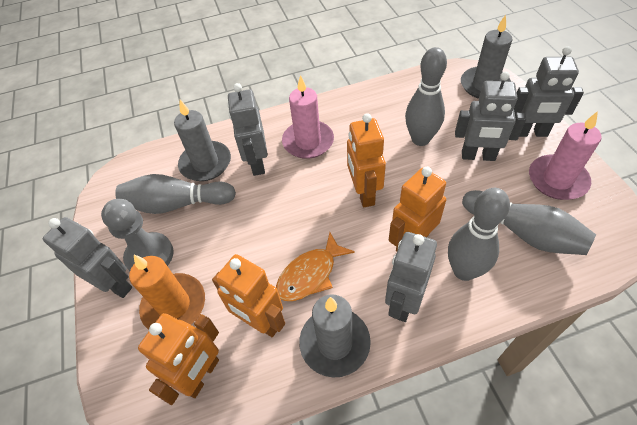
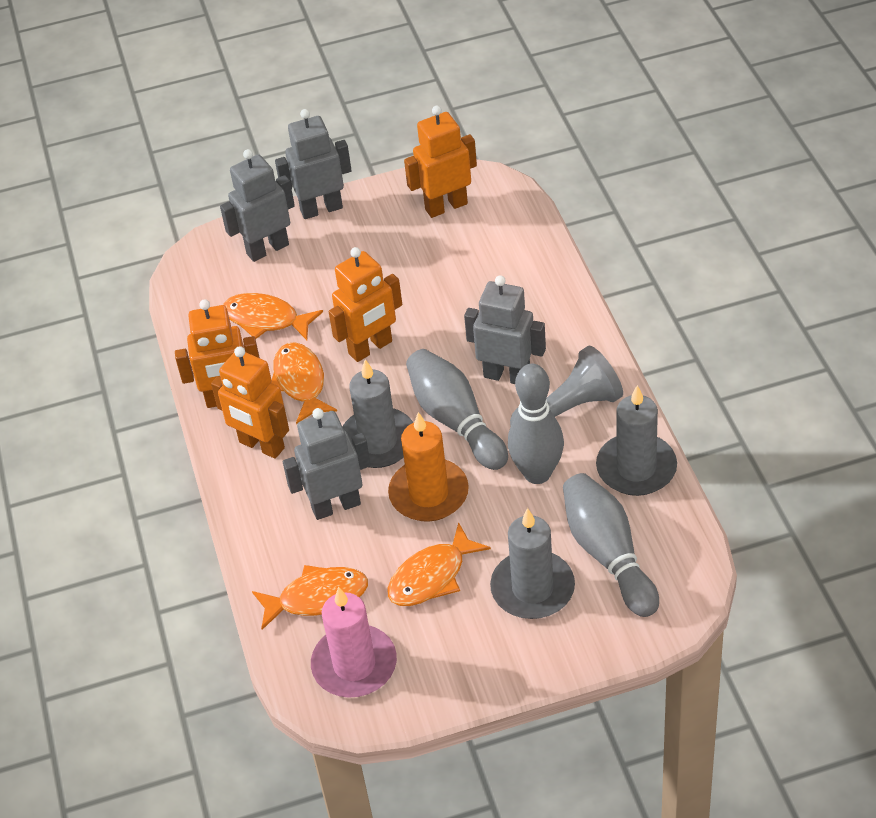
grey bowling pin: 4 -> 3
grey robot: 5 -> 4
orange fish: 1 -> 4
pink candle: 2 -> 1

